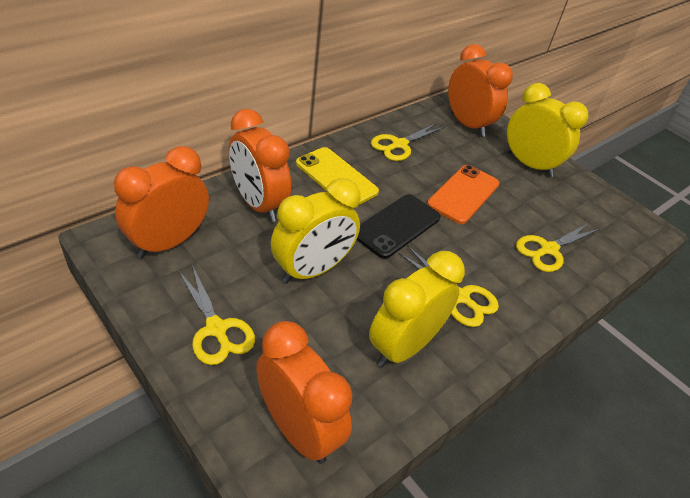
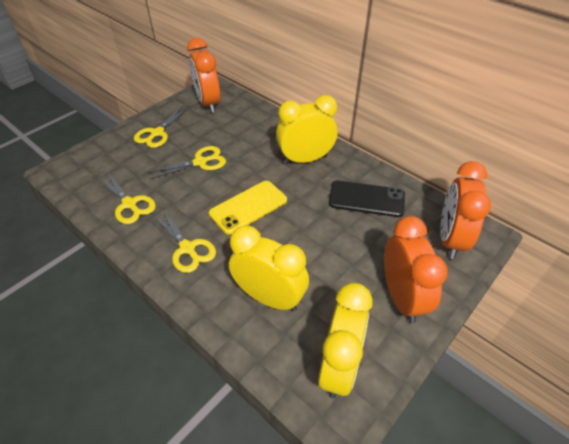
orange clock: 4 -> 3
orange phone: 1 -> 0

